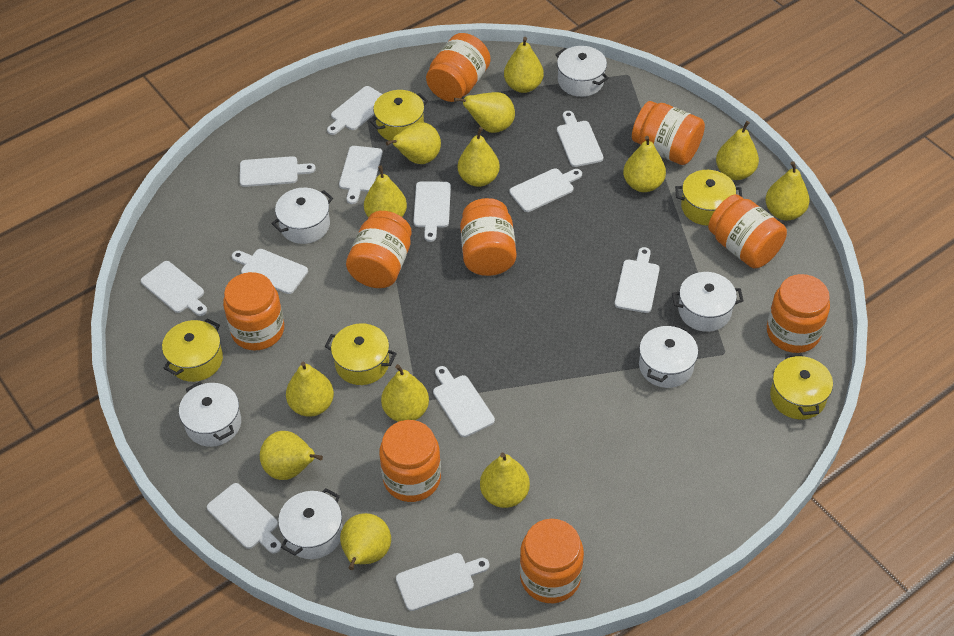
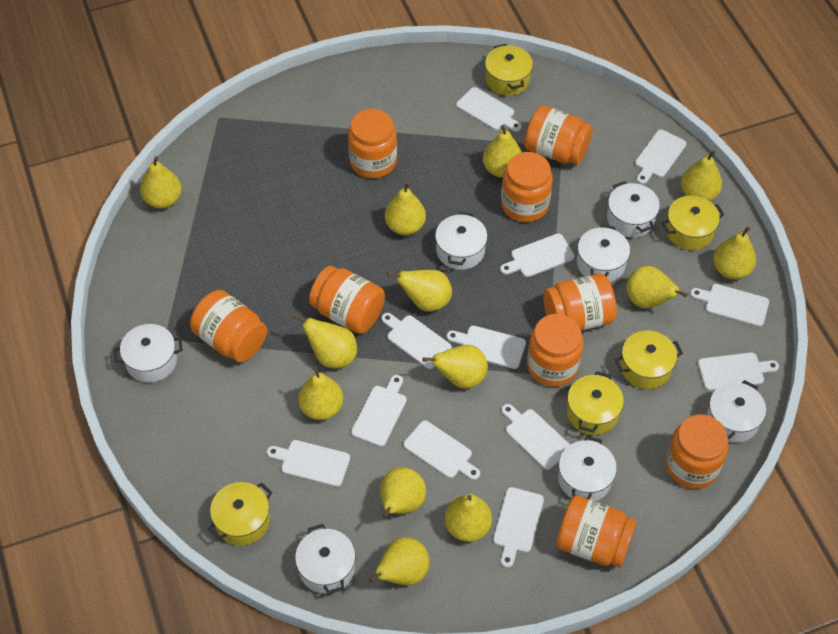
white pot: 6 -> 7

